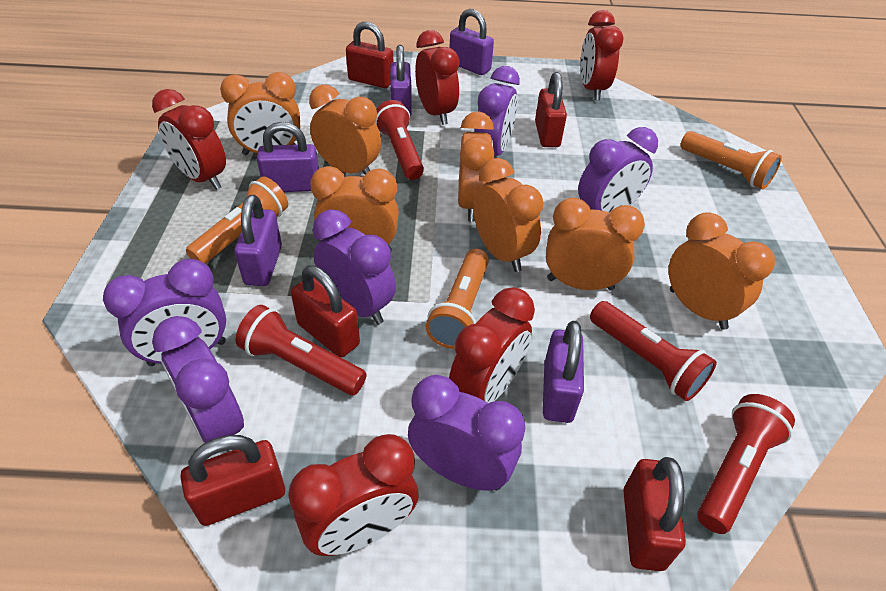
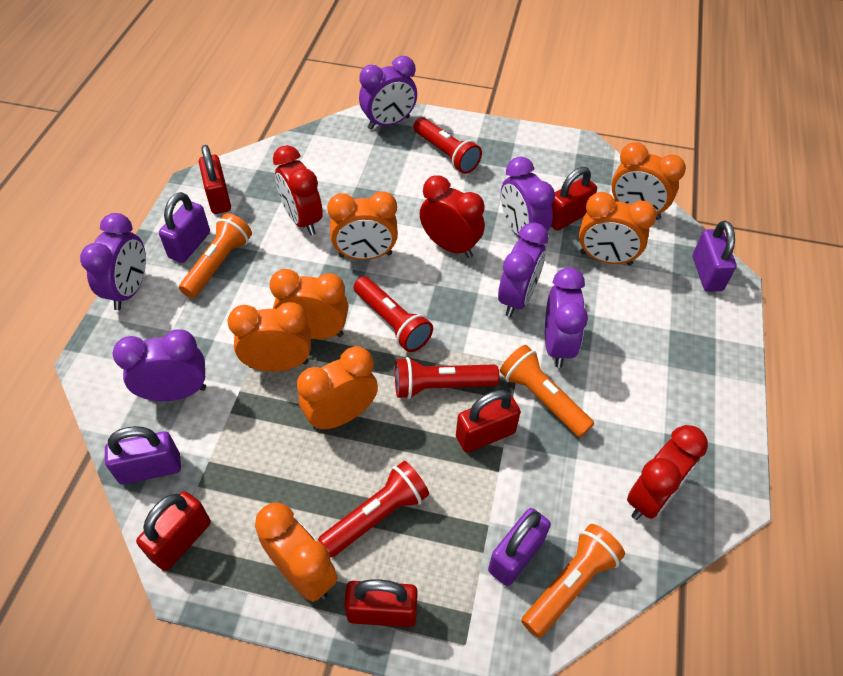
purple padlock: 5 -> 4
red clock: 5 -> 3

